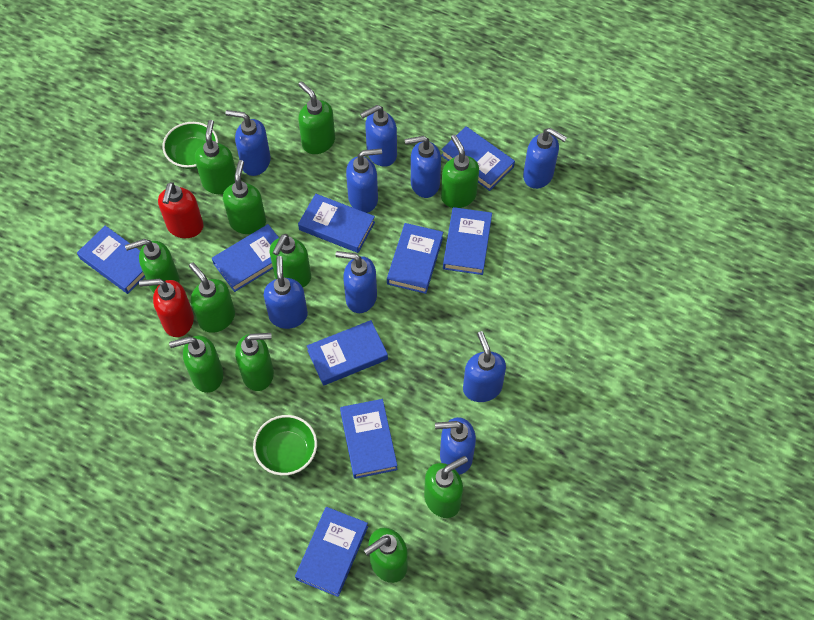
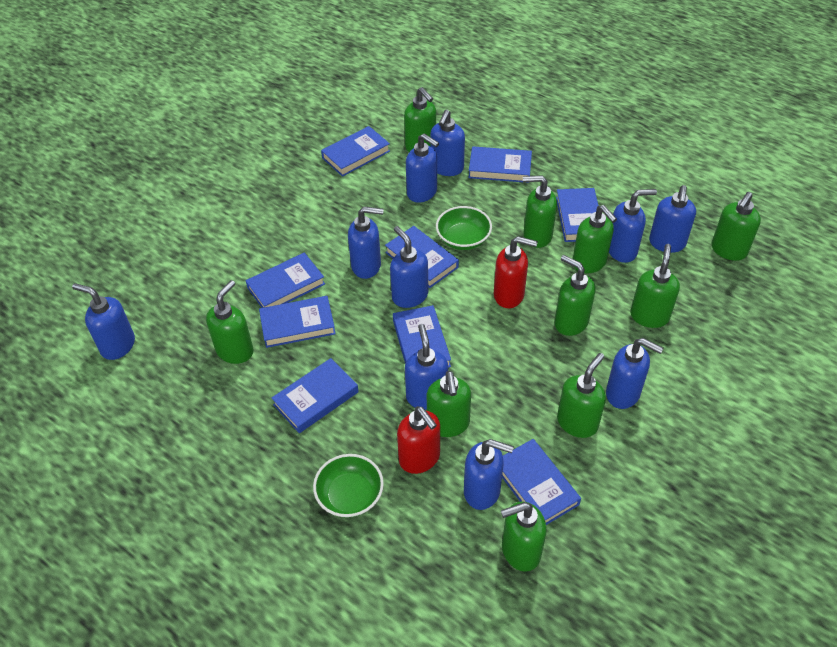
blue soap dispenser: 9 -> 10
green soap dispenser: 11 -> 10

